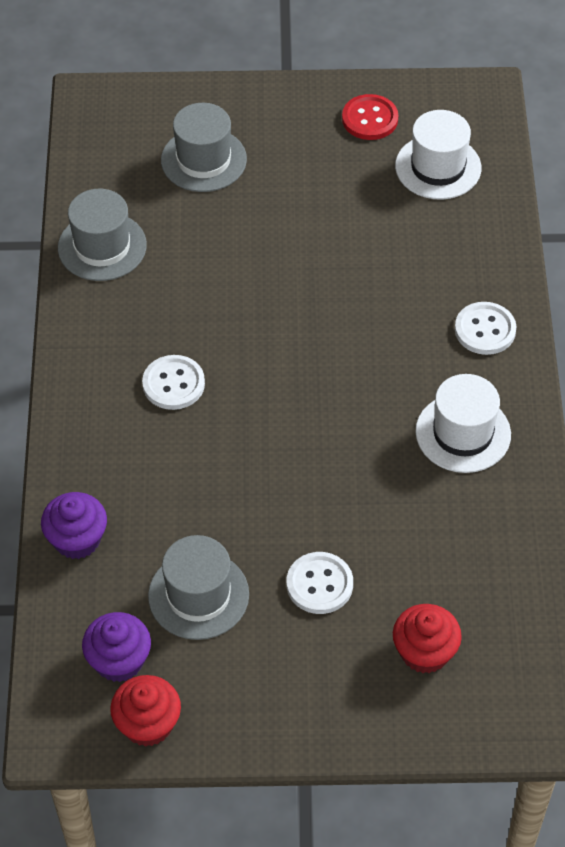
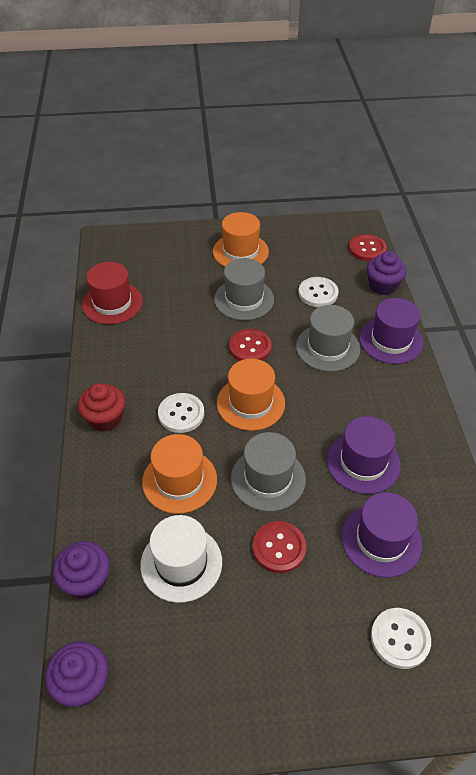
orange hat: 0 -> 3
purple cupcake: 2 -> 3
purple hat: 0 -> 3
red button: 1 -> 3
red cupcake: 2 -> 1
red hat: 0 -> 1
white hat: 2 -> 1

